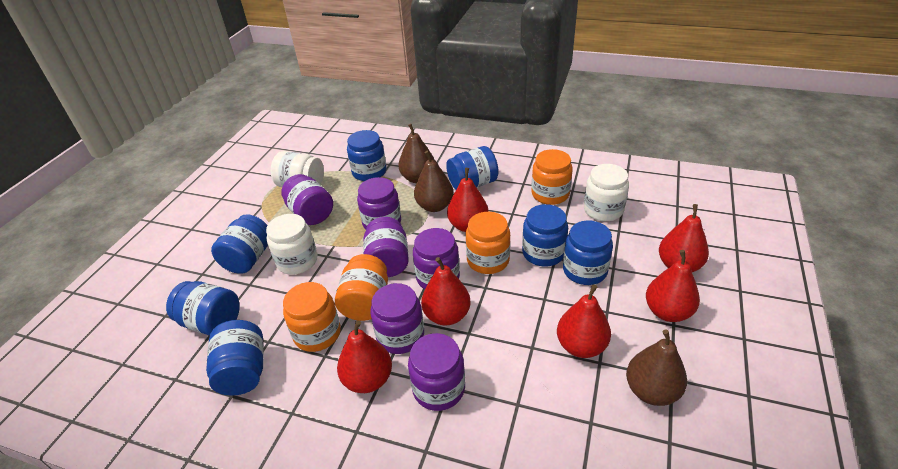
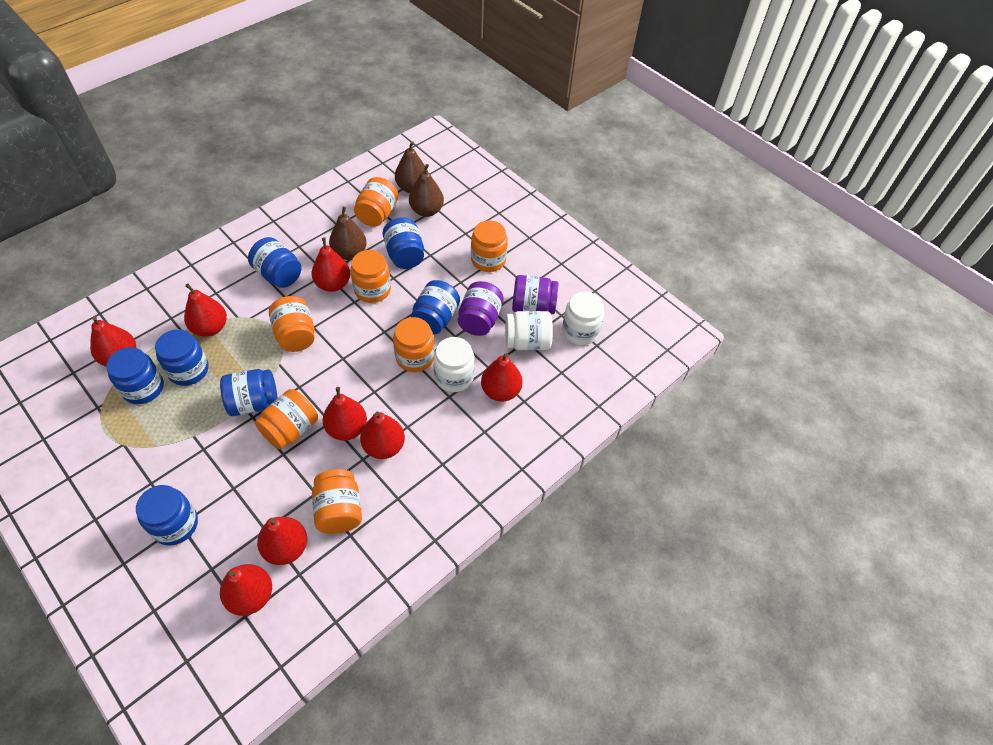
orange jar: 4 -> 7
purple jar: 6 -> 2
red pear: 6 -> 8

